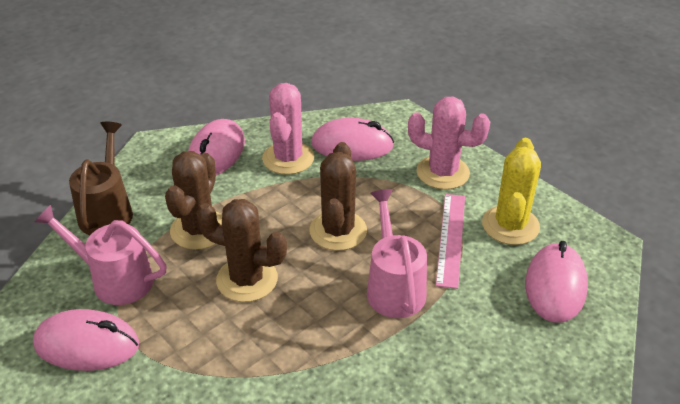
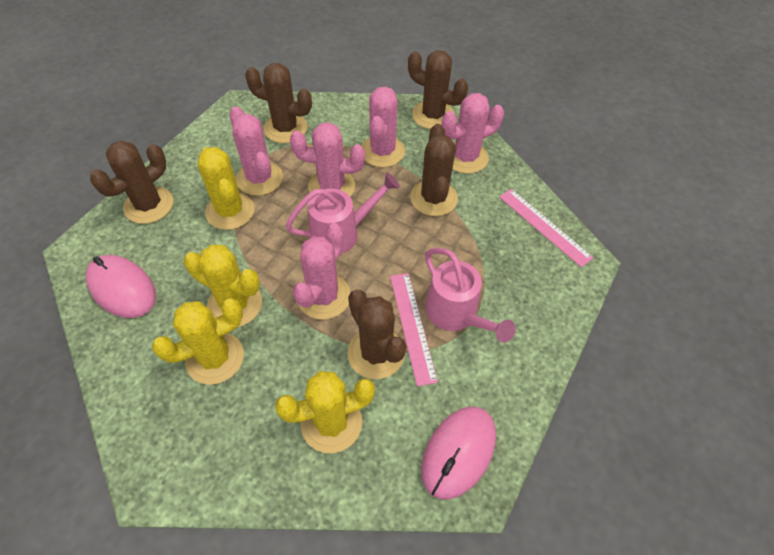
brown cactus: 3 -> 5
brown watering can: 1 -> 0
pink cactus: 2 -> 5
pink mouse: 4 -> 2
pink ruler: 1 -> 2
yellow cactus: 1 -> 4

